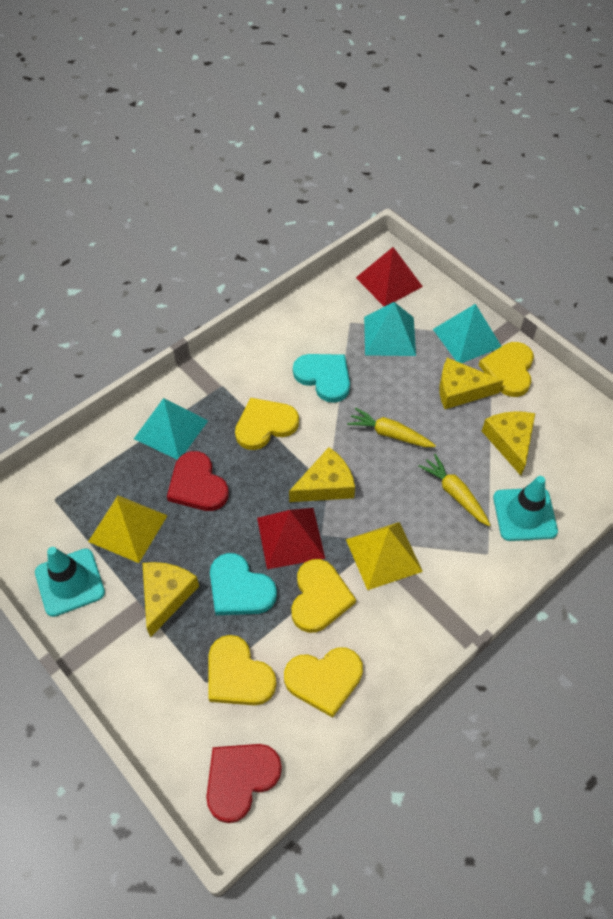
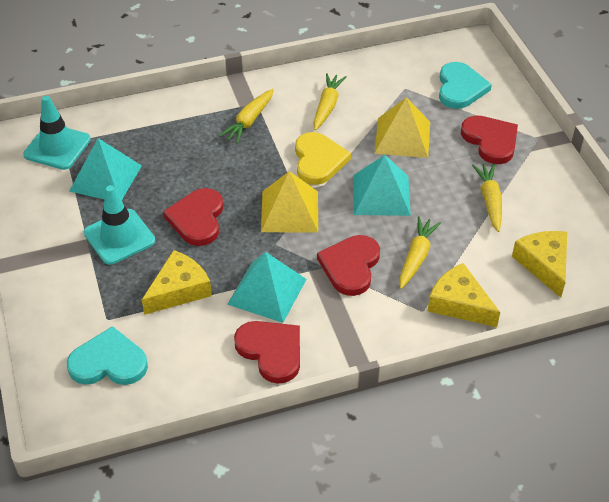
red heart: 2 -> 4
red pyramid: 2 -> 0
yellow carrot: 2 -> 4
yellow cheese: 4 -> 3
yellow heart: 5 -> 1

